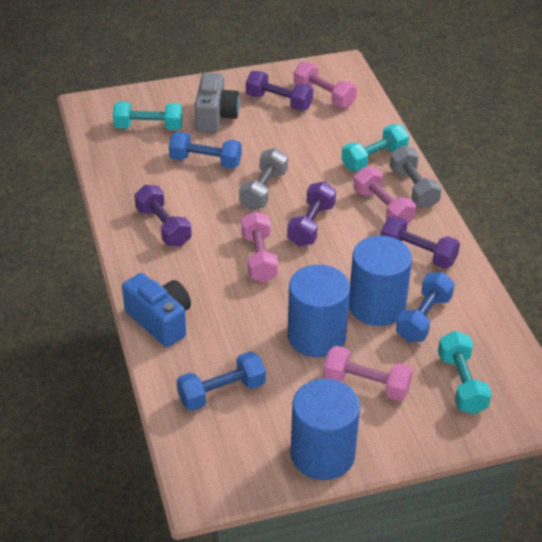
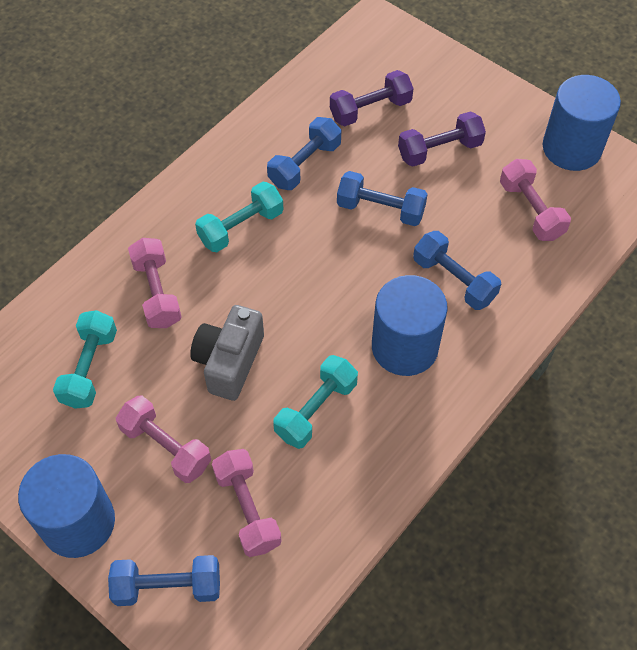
blue camera: 1 -> 0
blue dumbbell: 3 -> 4
grey dumbbell: 2 -> 0
purple dumbbell: 4 -> 2

